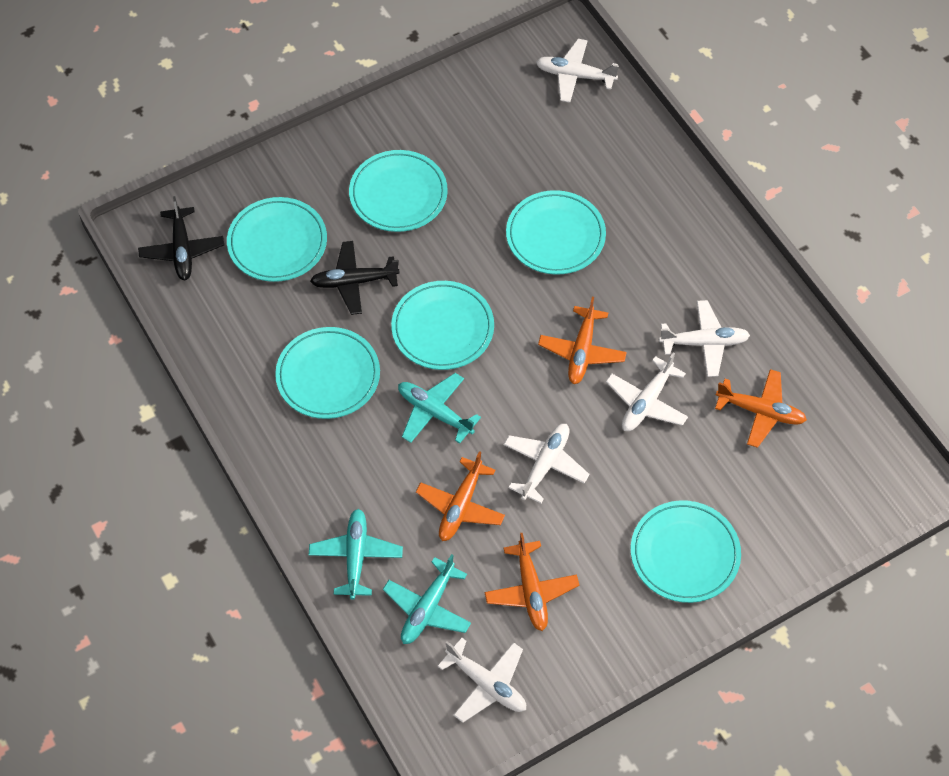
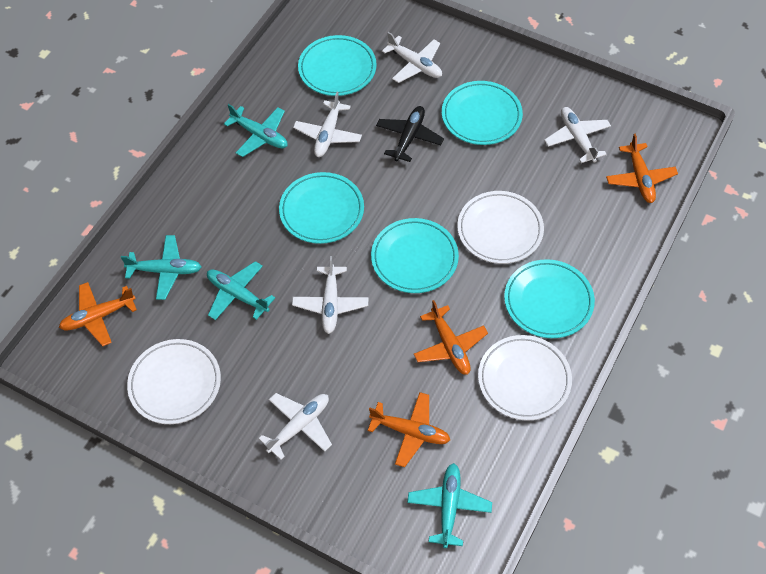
black plane: 2 -> 1
turquoise plane: 3 -> 4
turquoise plate: 6 -> 5
white plate: 0 -> 3

